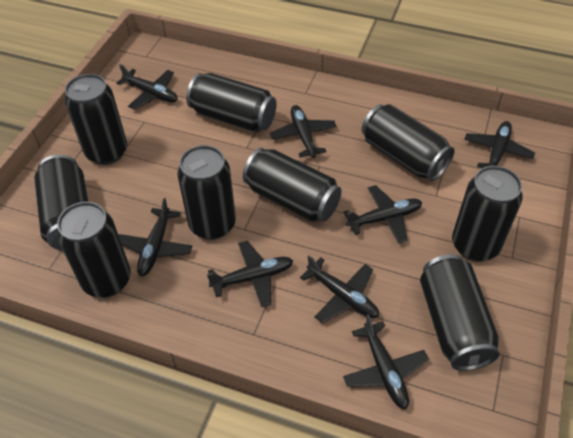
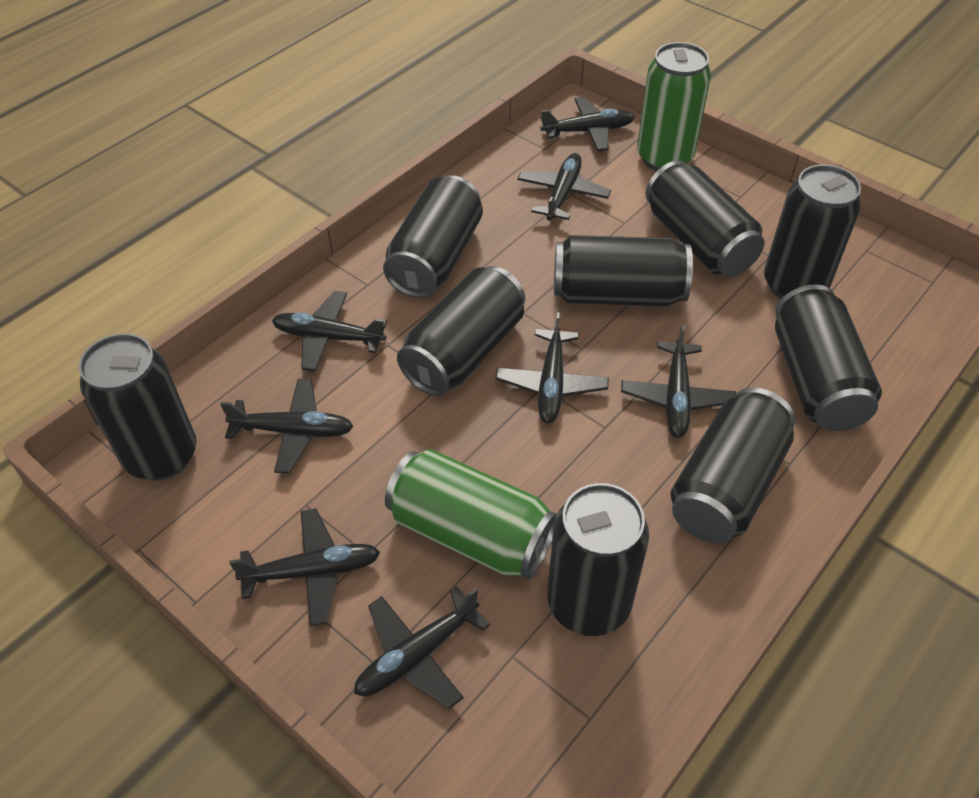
green can: 0 -> 2

